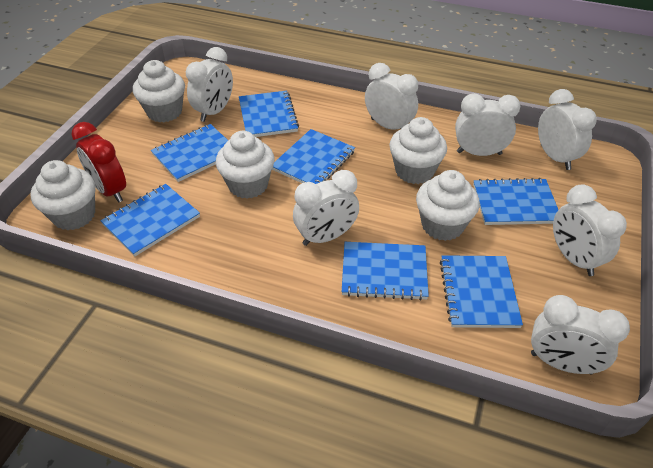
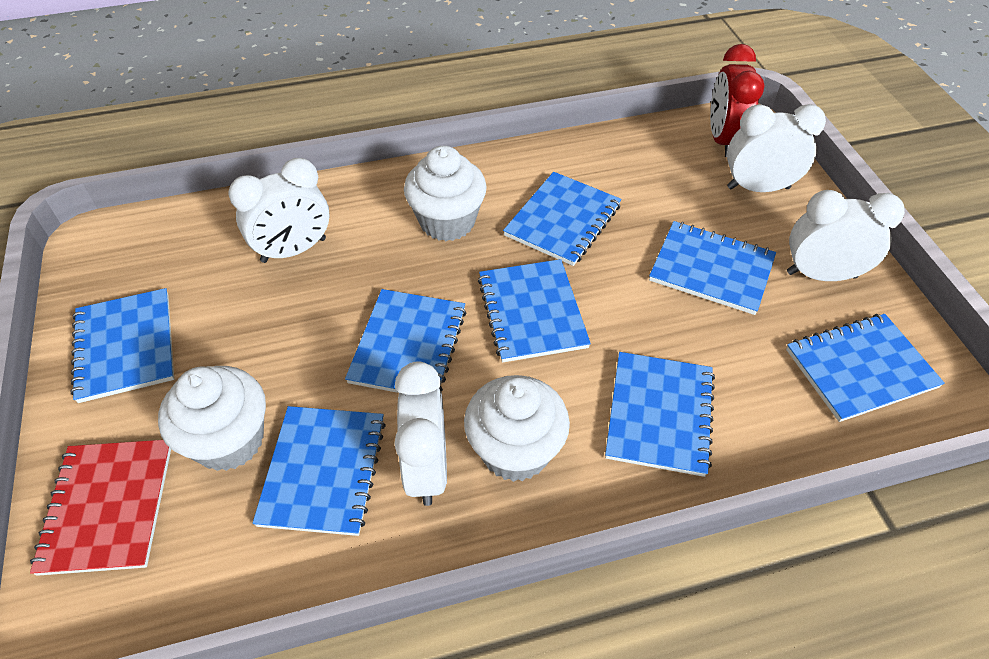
blue notebook: 7 -> 8
red notebook: 0 -> 1
white clock: 7 -> 4
white cupcake: 5 -> 3

